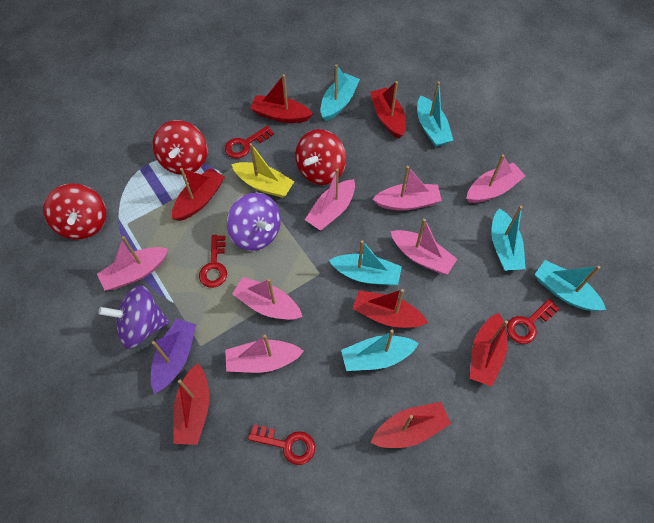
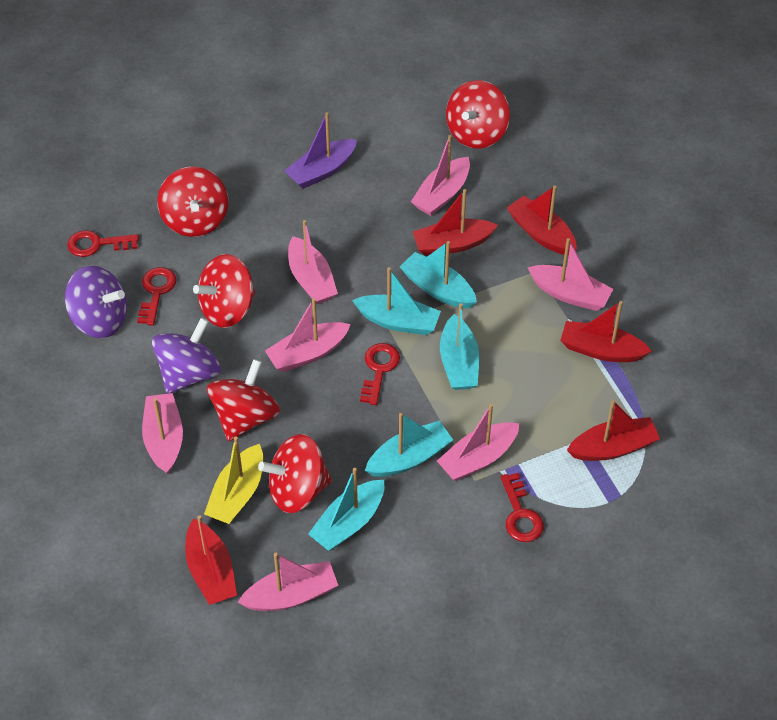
red boat: 7 -> 5
red spinning top: 3 -> 5
turquoise boat: 6 -> 5

